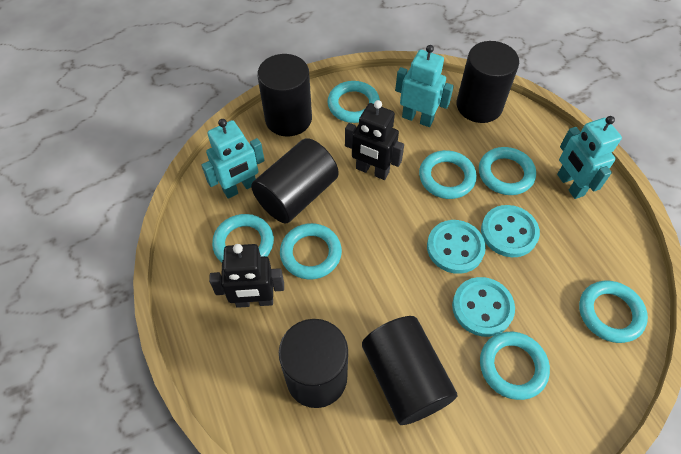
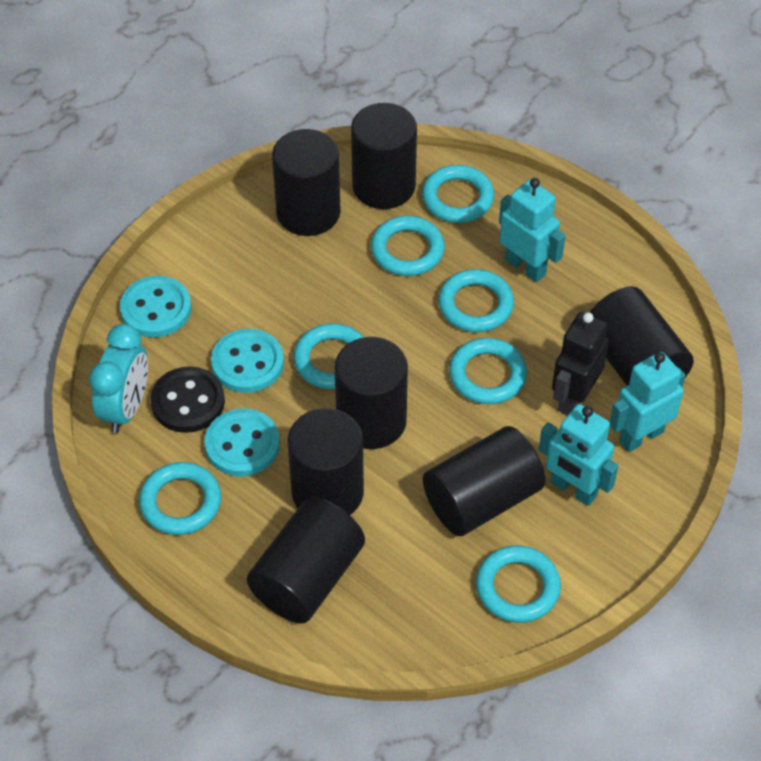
black button: 0 -> 1
black cylinder: 5 -> 7
black robot: 2 -> 1
turquoise clock: 0 -> 1

